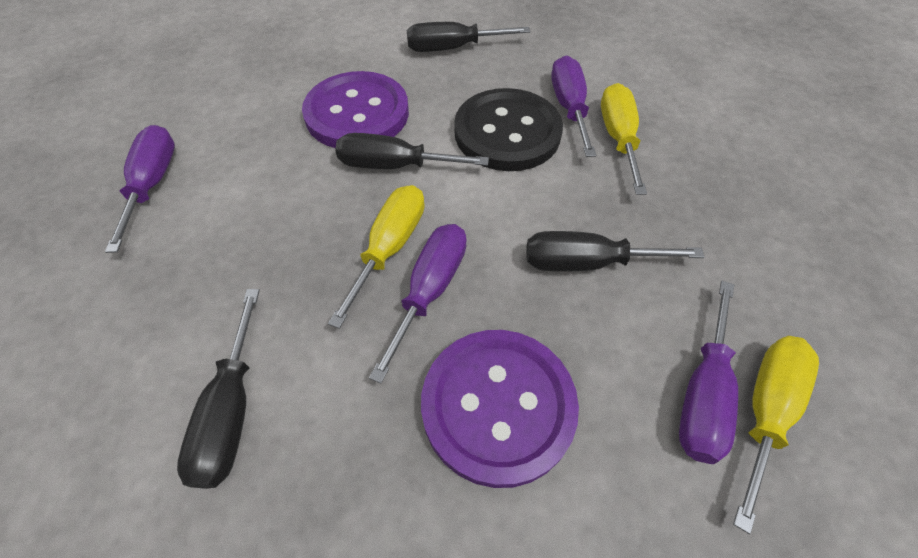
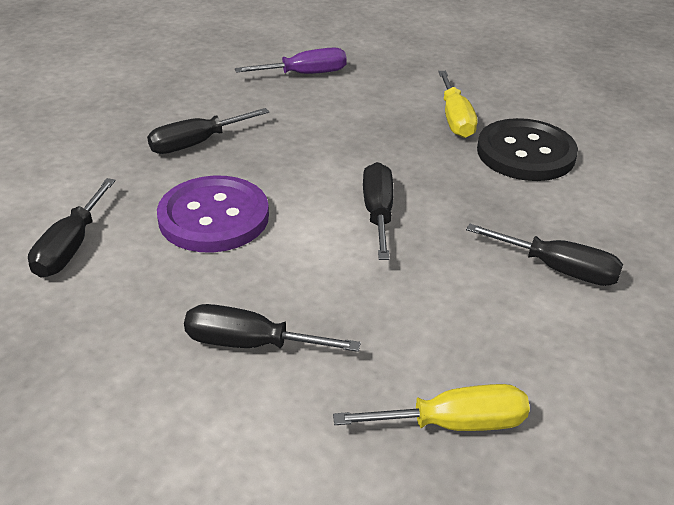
black screwdriver: 4 -> 5
purple button: 2 -> 1
purple screwdriver: 4 -> 1
yellow screwdriver: 3 -> 2

